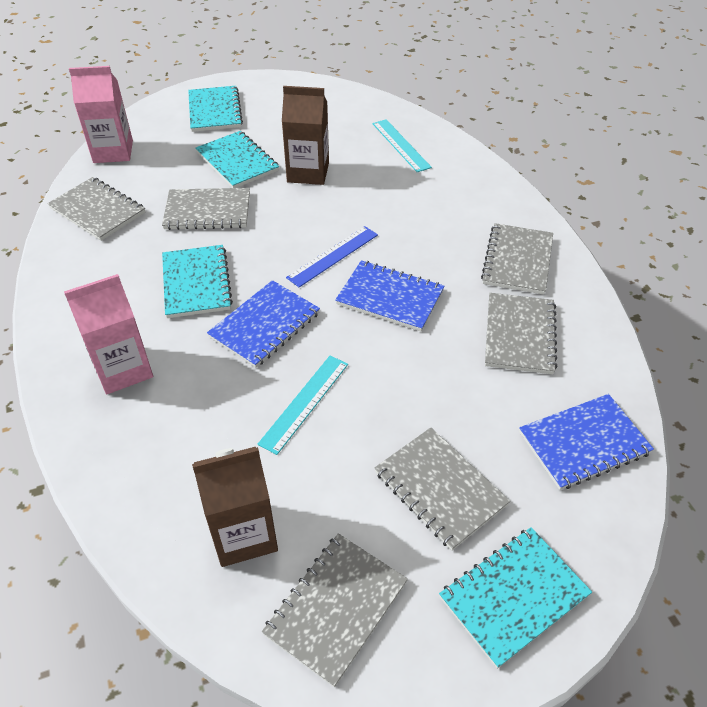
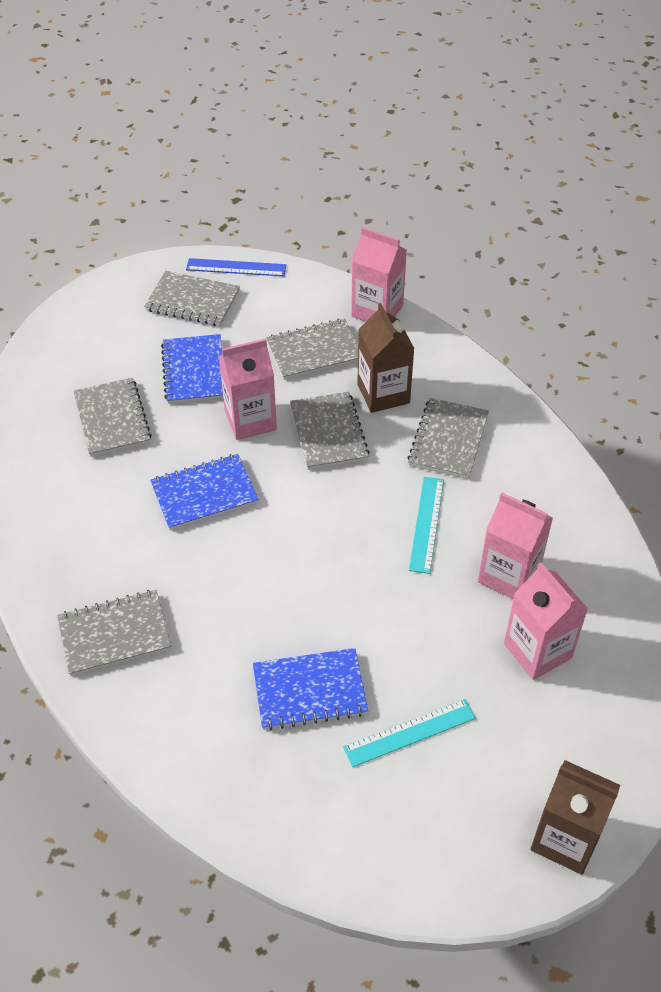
pink carton: 2 -> 4
turquoise notebook: 4 -> 0

